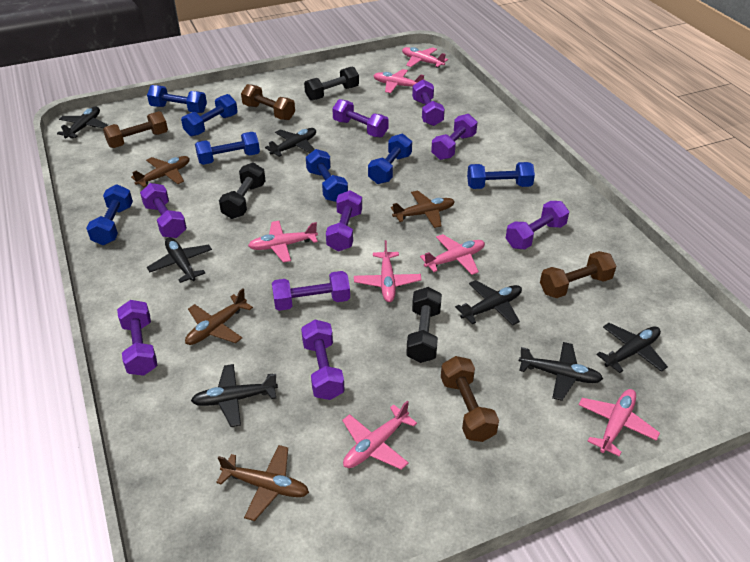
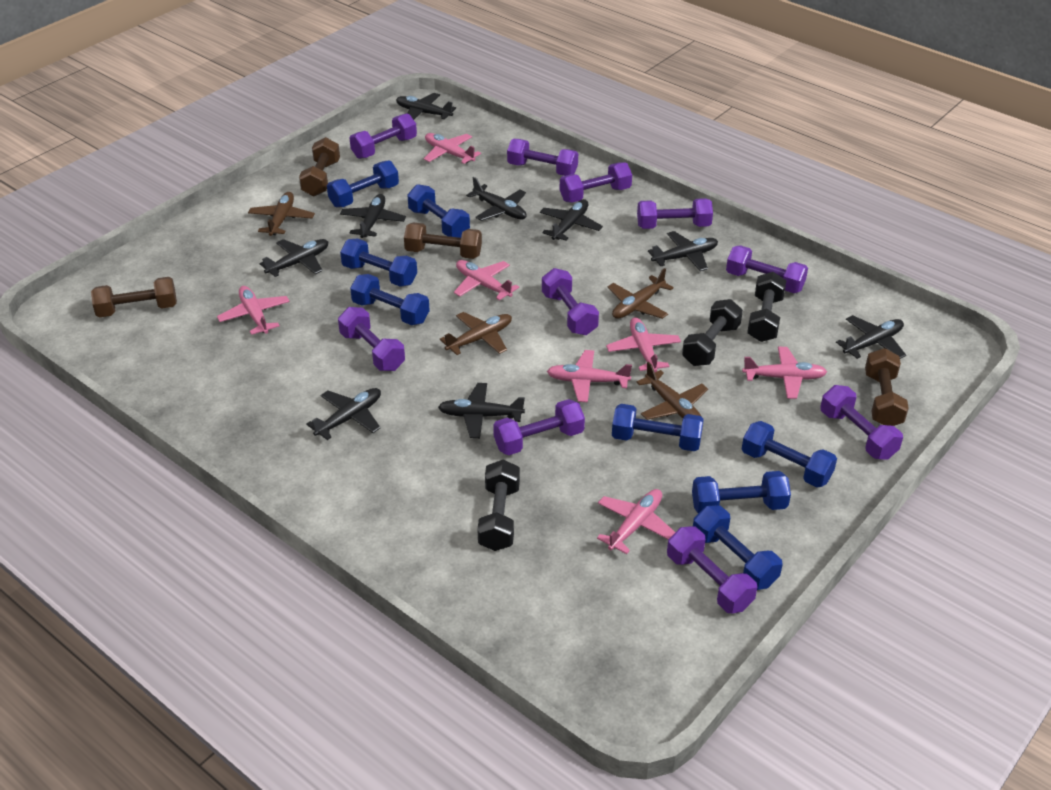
black plane: 7 -> 9
blue dumbbell: 7 -> 8
purple dumbbell: 9 -> 10

